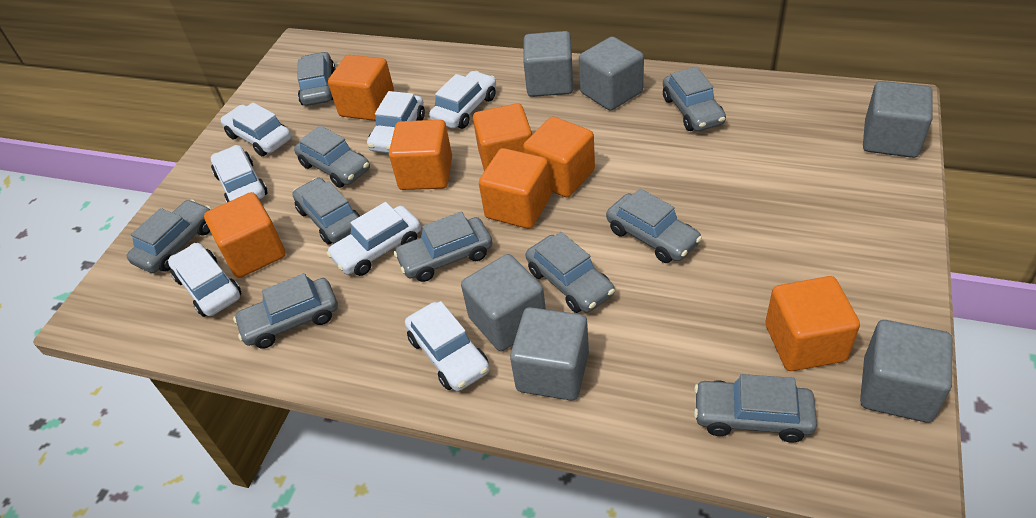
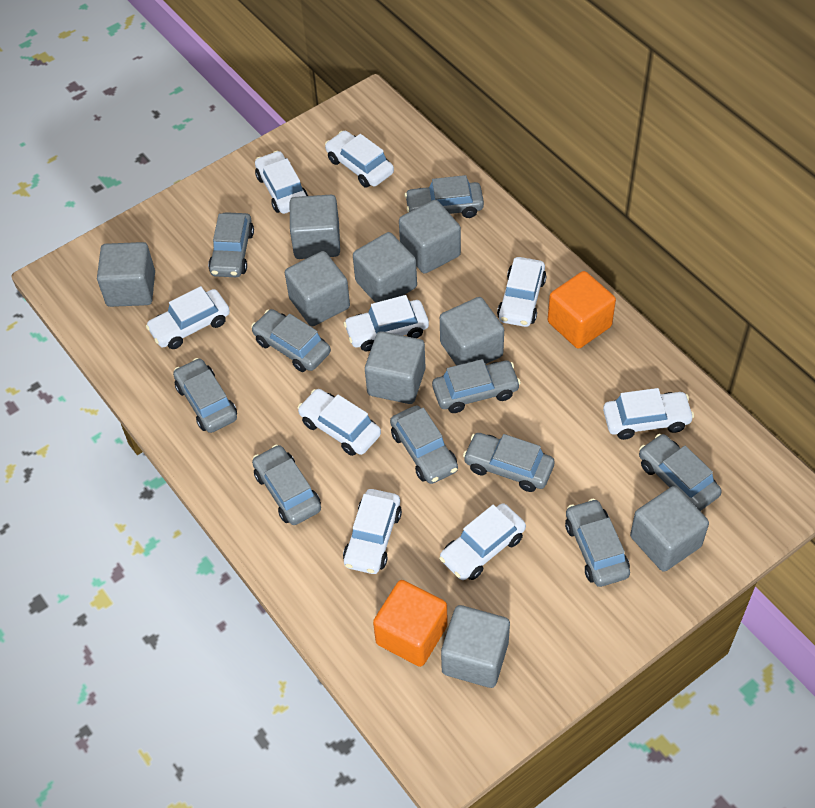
grey cube: 6 -> 9
orange cube: 7 -> 2
white car: 7 -> 9

